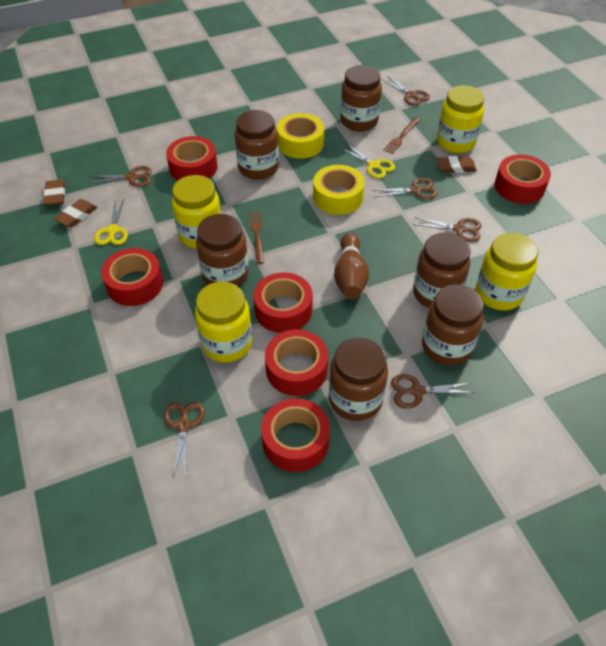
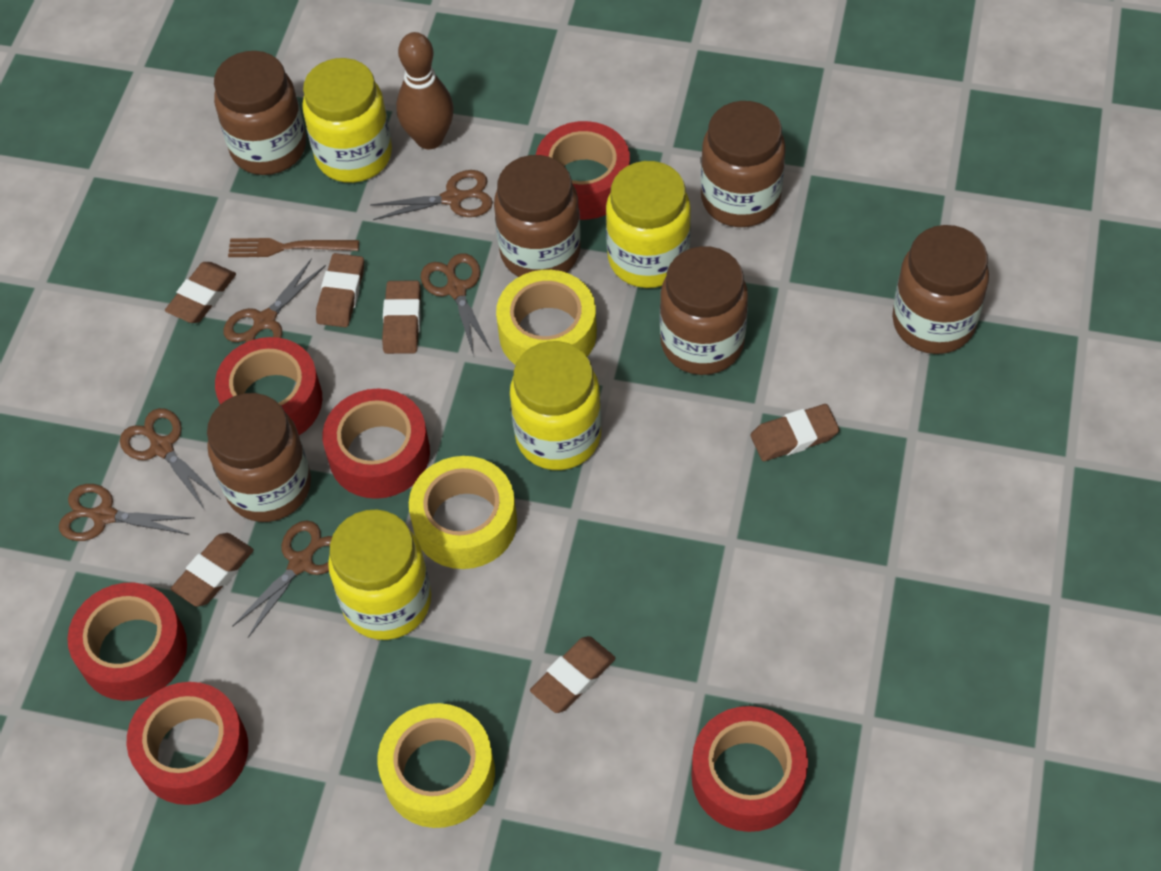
brown eraser: 3 -> 6
brown fork: 2 -> 1
yellow scissors: 2 -> 0
yellow tape: 2 -> 3

